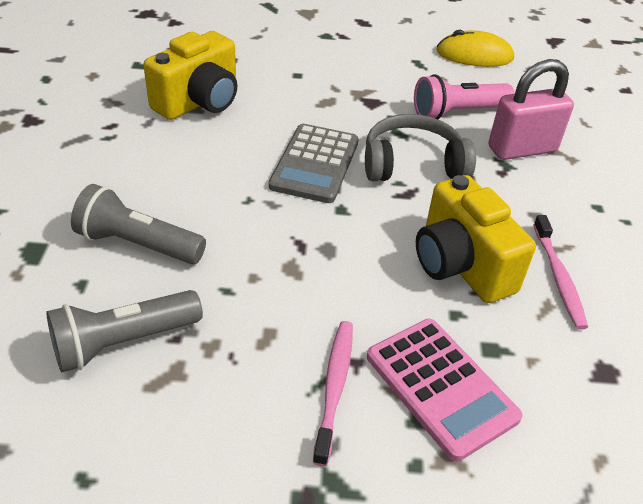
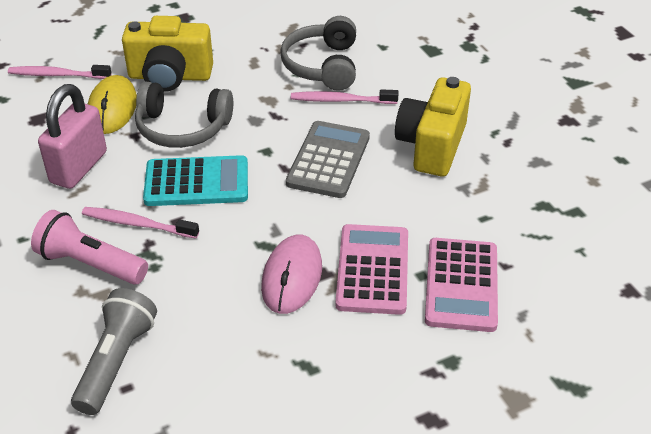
grey flashlight: 2 -> 1
grey headphones: 1 -> 2
pink calculator: 1 -> 2
pink mouse: 0 -> 1
pink toothbrush: 2 -> 3
turquoise calculator: 0 -> 1

